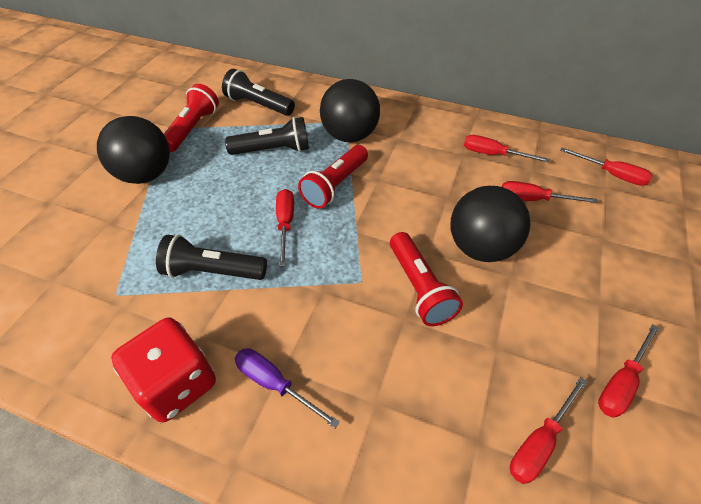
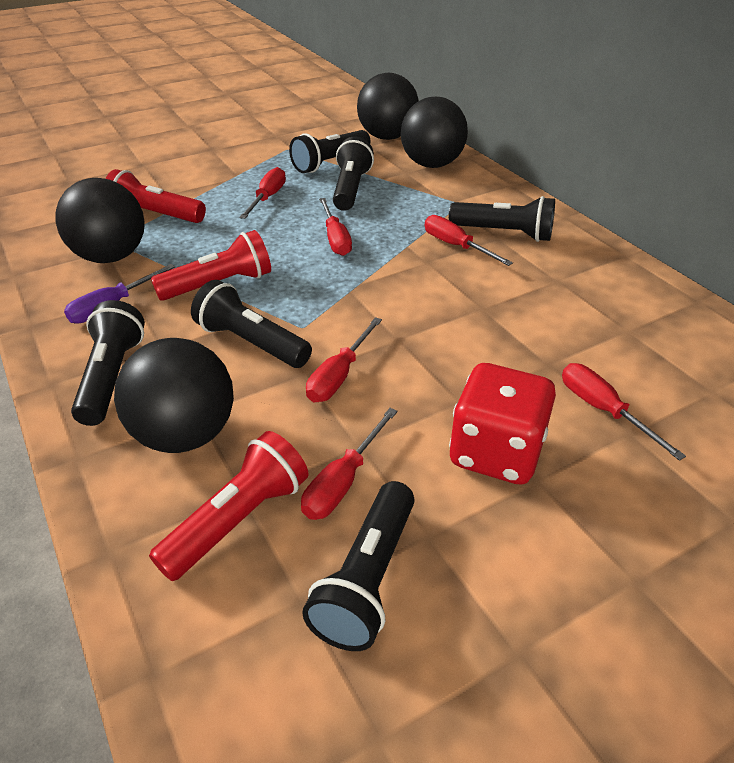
black ball: 3 -> 4
black flashlight: 3 -> 6

